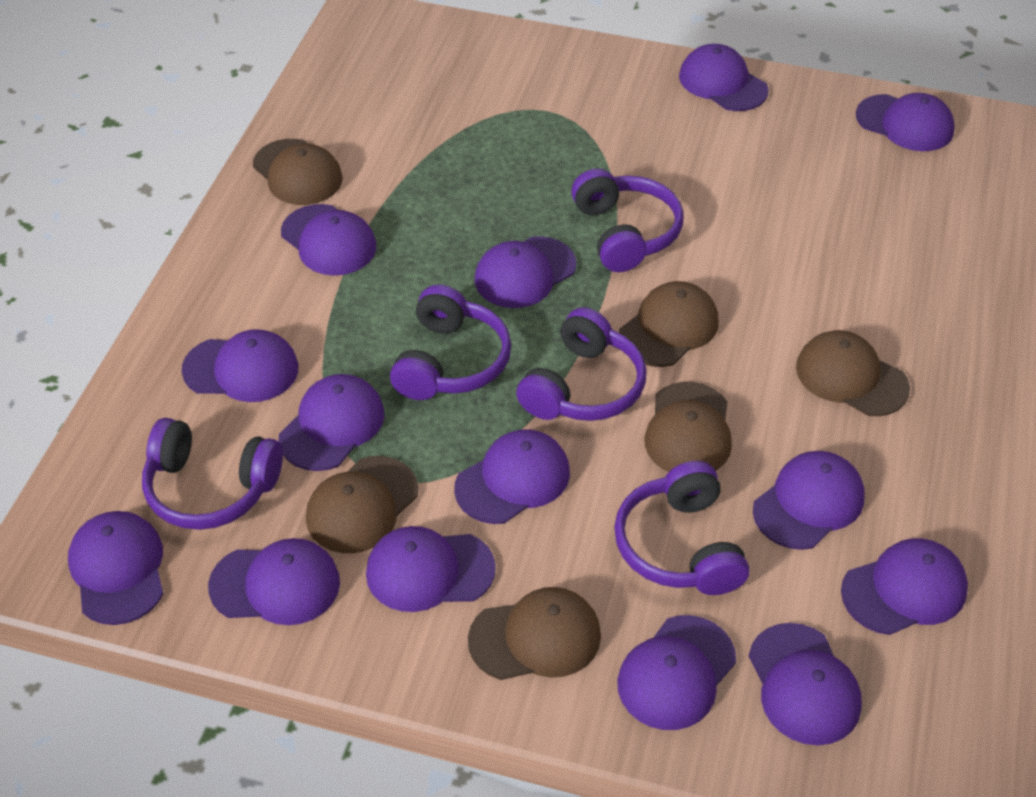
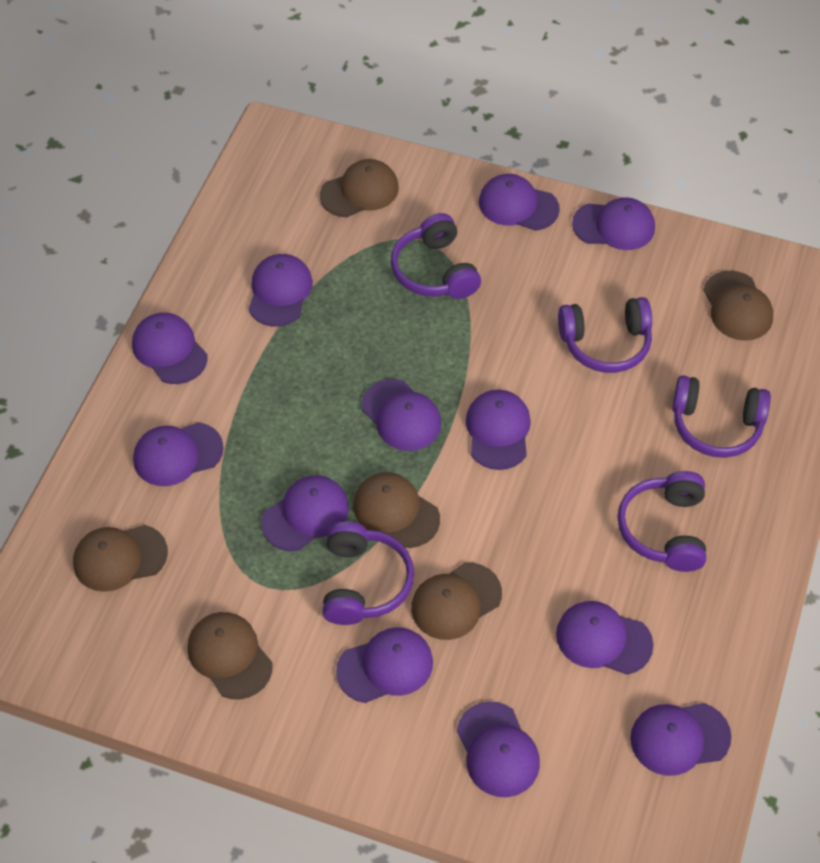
purple cap: 14 -> 12

